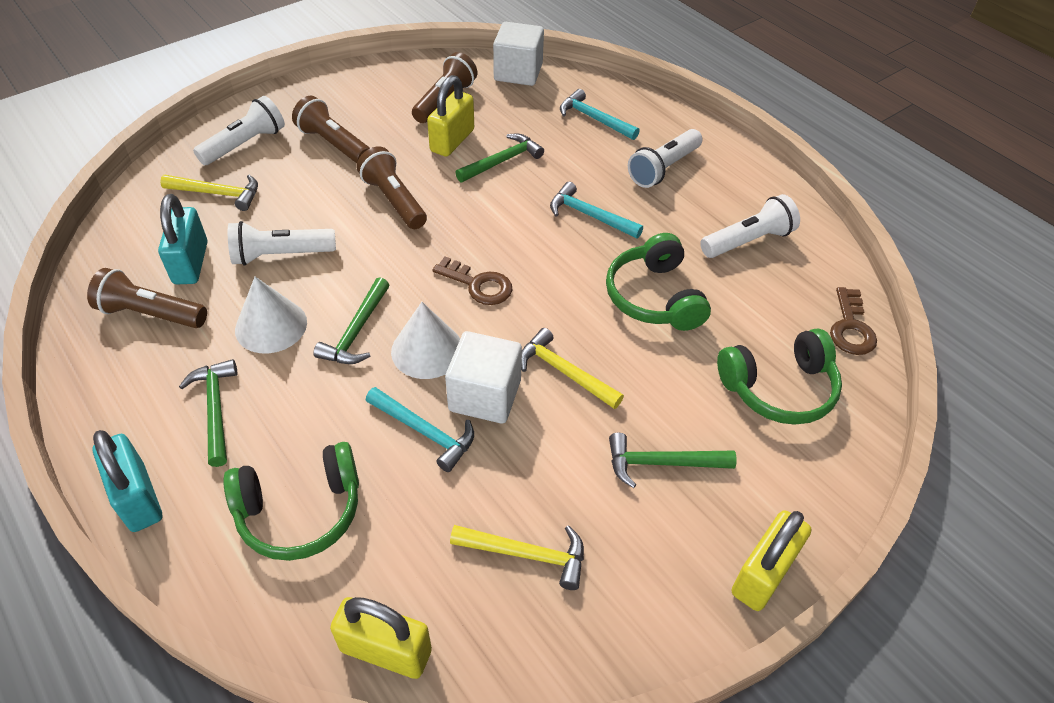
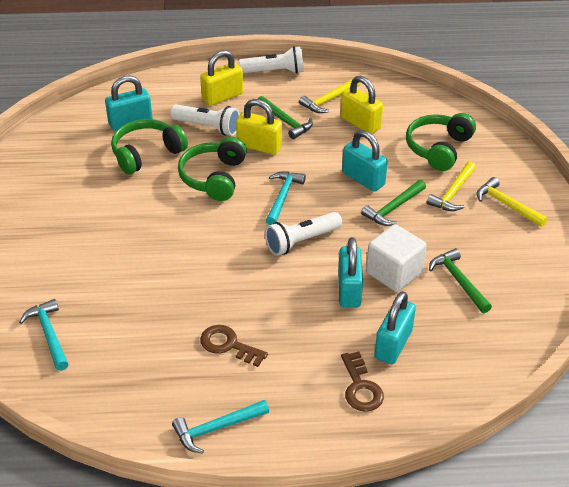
brown flashlight: 4 -> 0
green hammer: 4 -> 3
turquoise padlock: 2 -> 4
white cone: 2 -> 0
white cube: 2 -> 1
white flashlight: 4 -> 3

